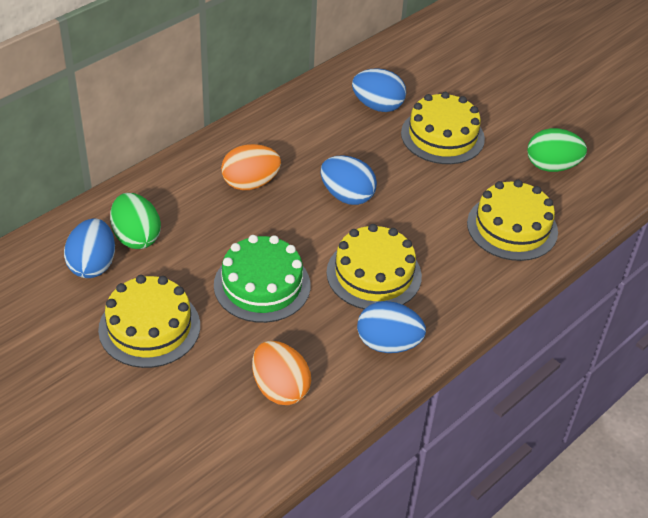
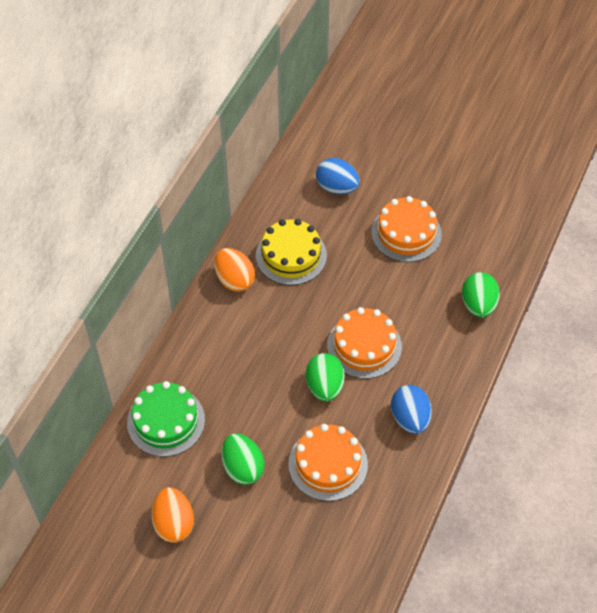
blue egg: 4 -> 2
green egg: 2 -> 3
orange cake: 0 -> 3
yellow cake: 4 -> 1

